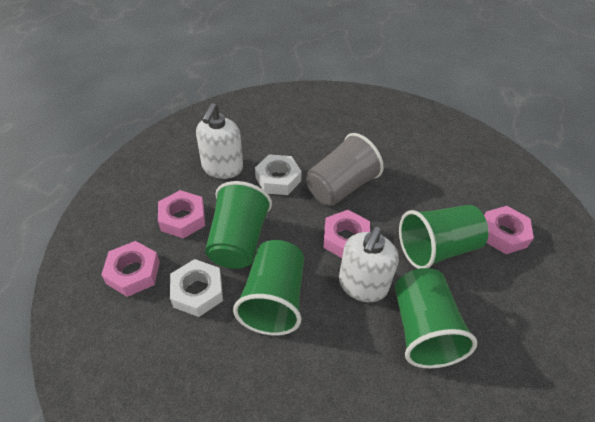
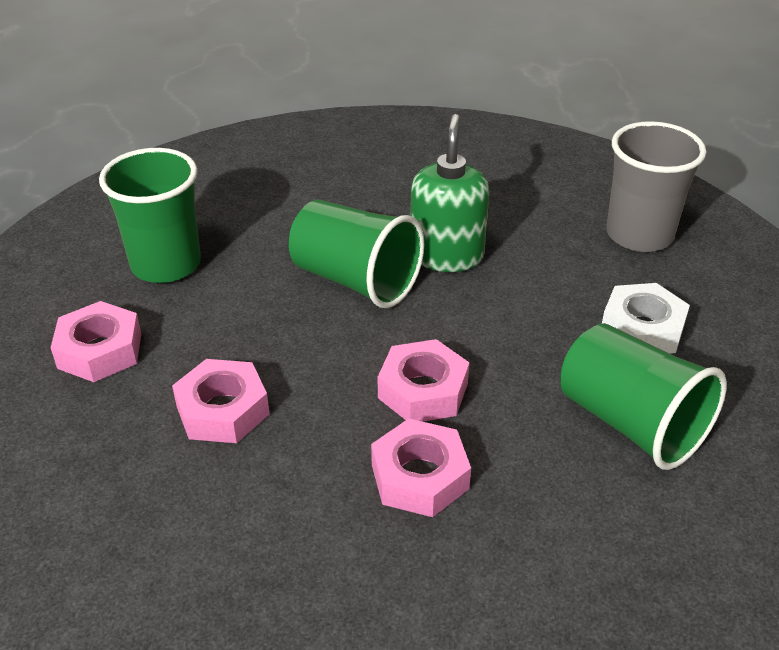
green cup: 4 -> 3
green soap dispenser: 0 -> 1
white nut: 2 -> 1
white soap dispenser: 2 -> 0

